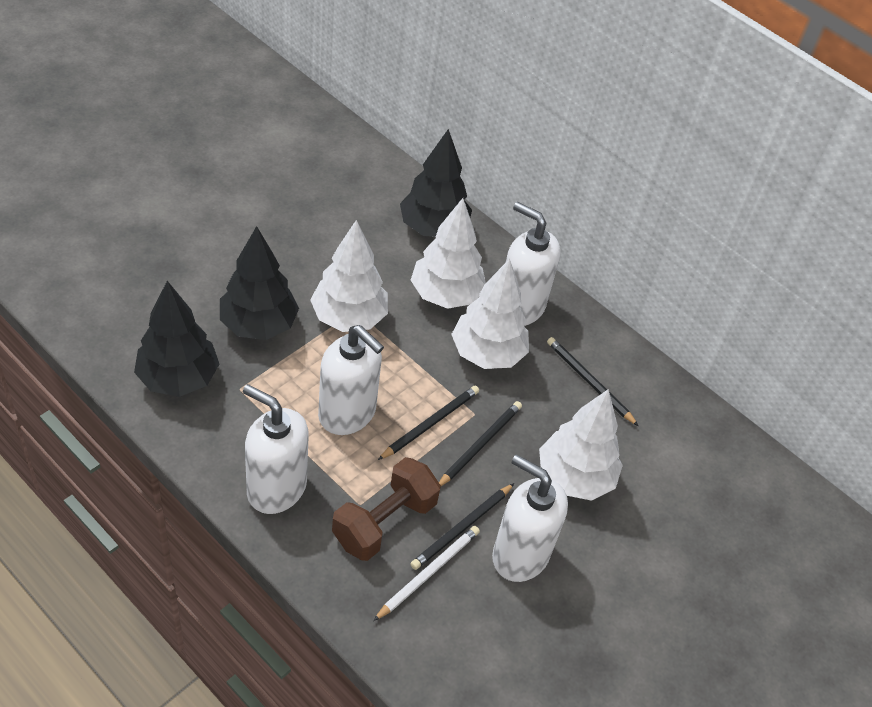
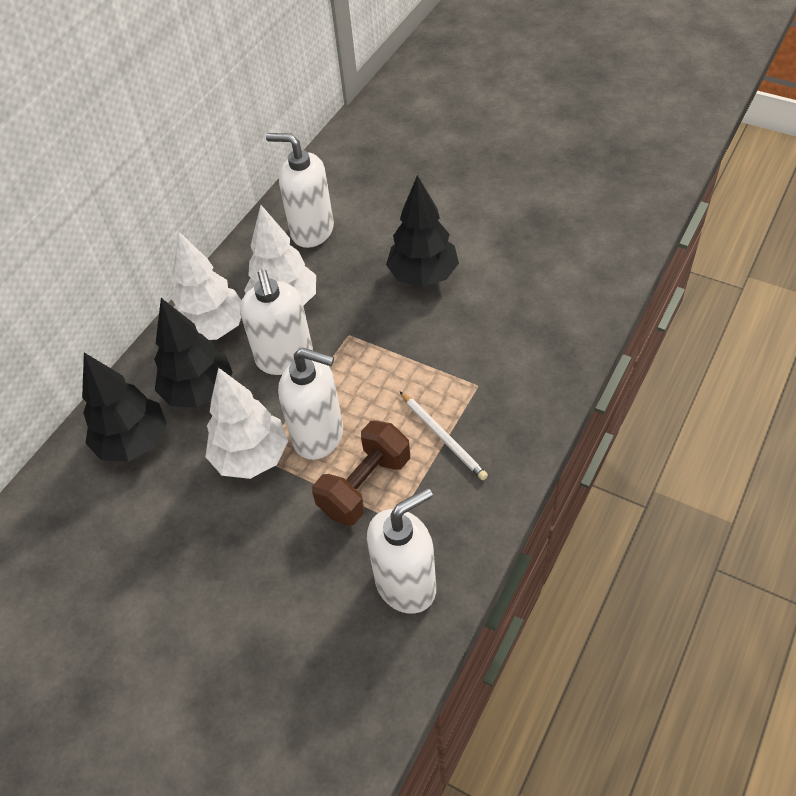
black pencil: 4 -> 0
white tree: 4 -> 3

